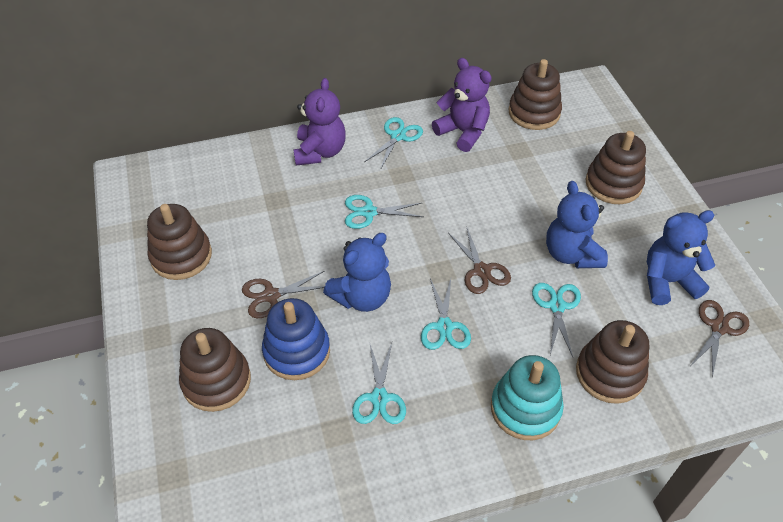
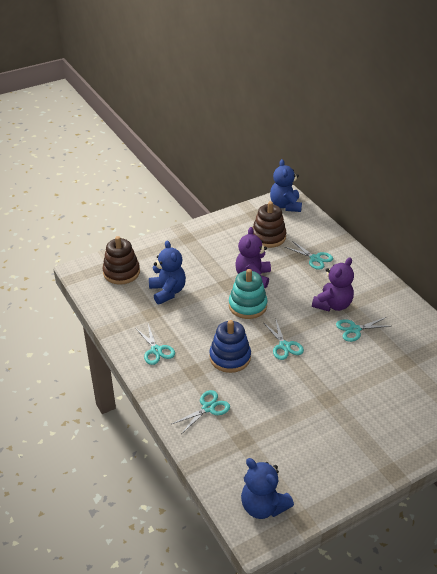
brown scissors: 3 -> 0
brown stacking toy: 5 -> 2

